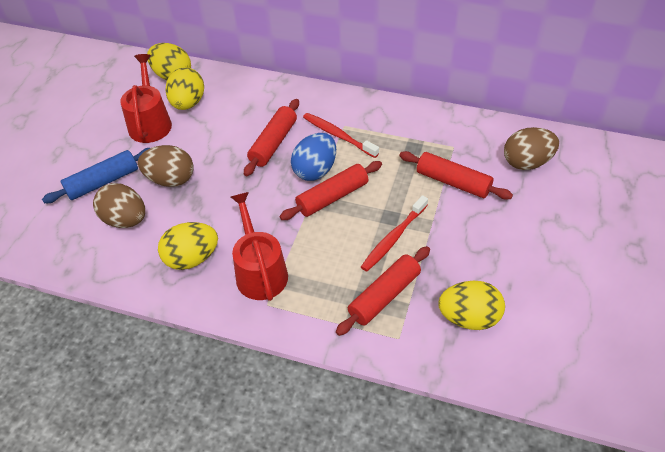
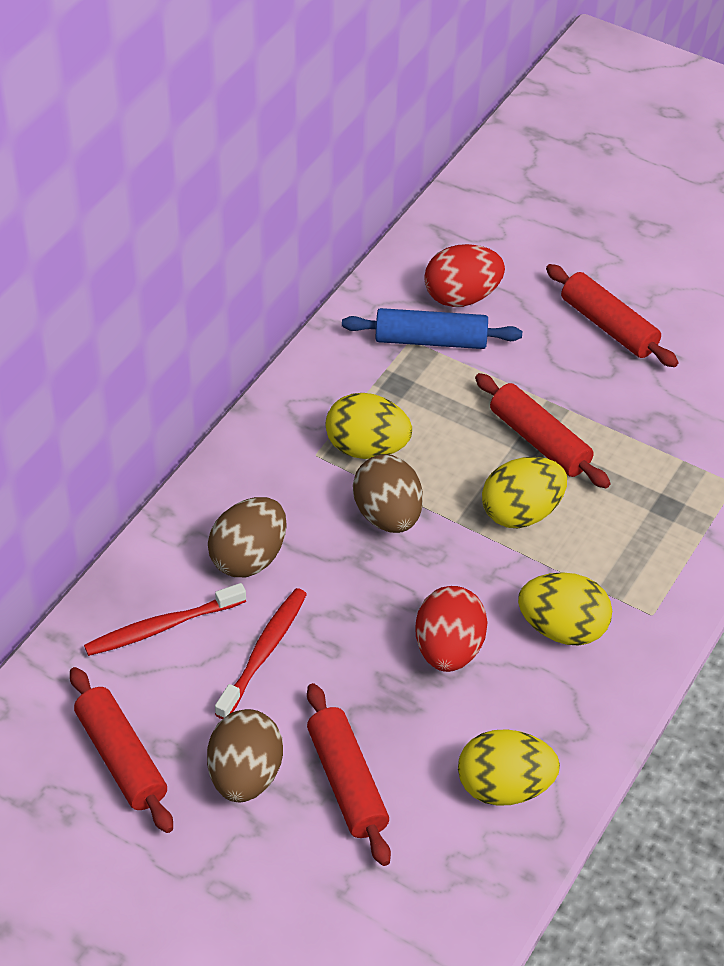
blue egg: 1 -> 0
red egg: 0 -> 2
red watering can: 2 -> 0

